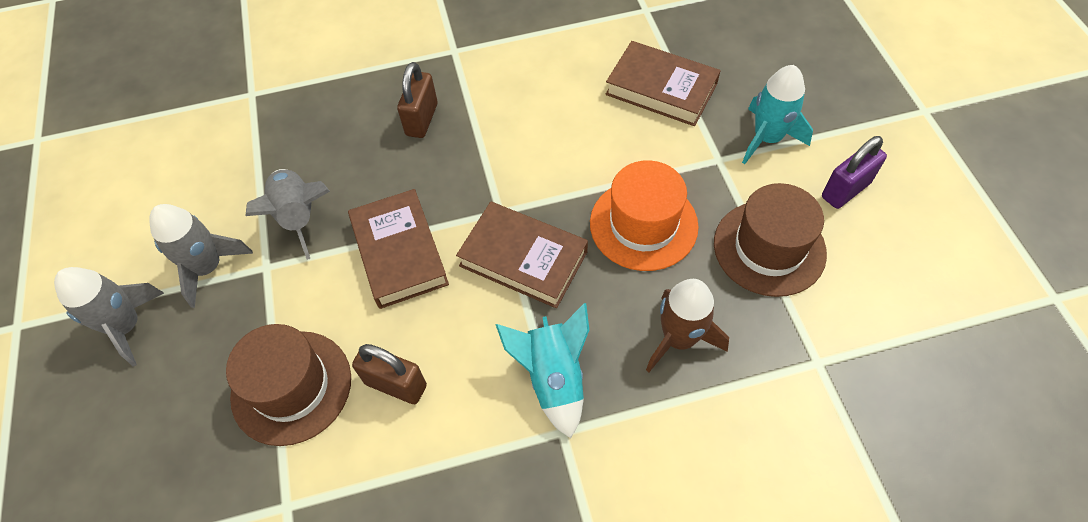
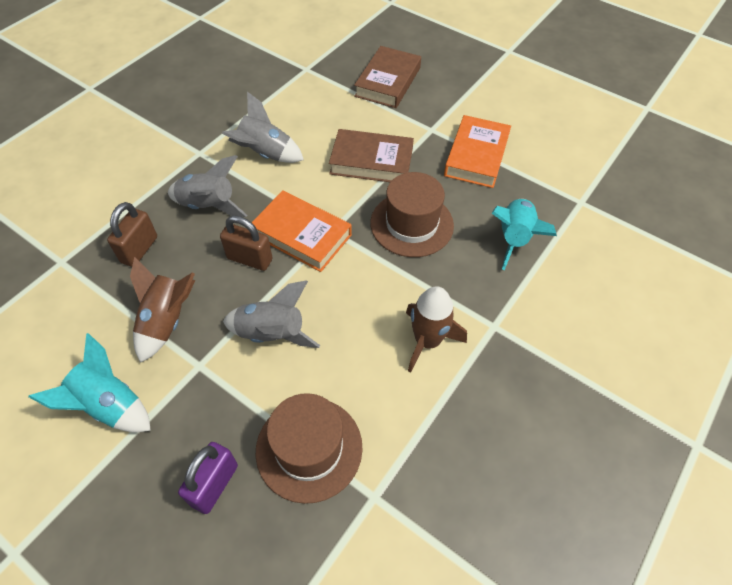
brown book: 3 -> 2
brown rocket: 1 -> 2
orange book: 0 -> 2
orange hat: 1 -> 0

